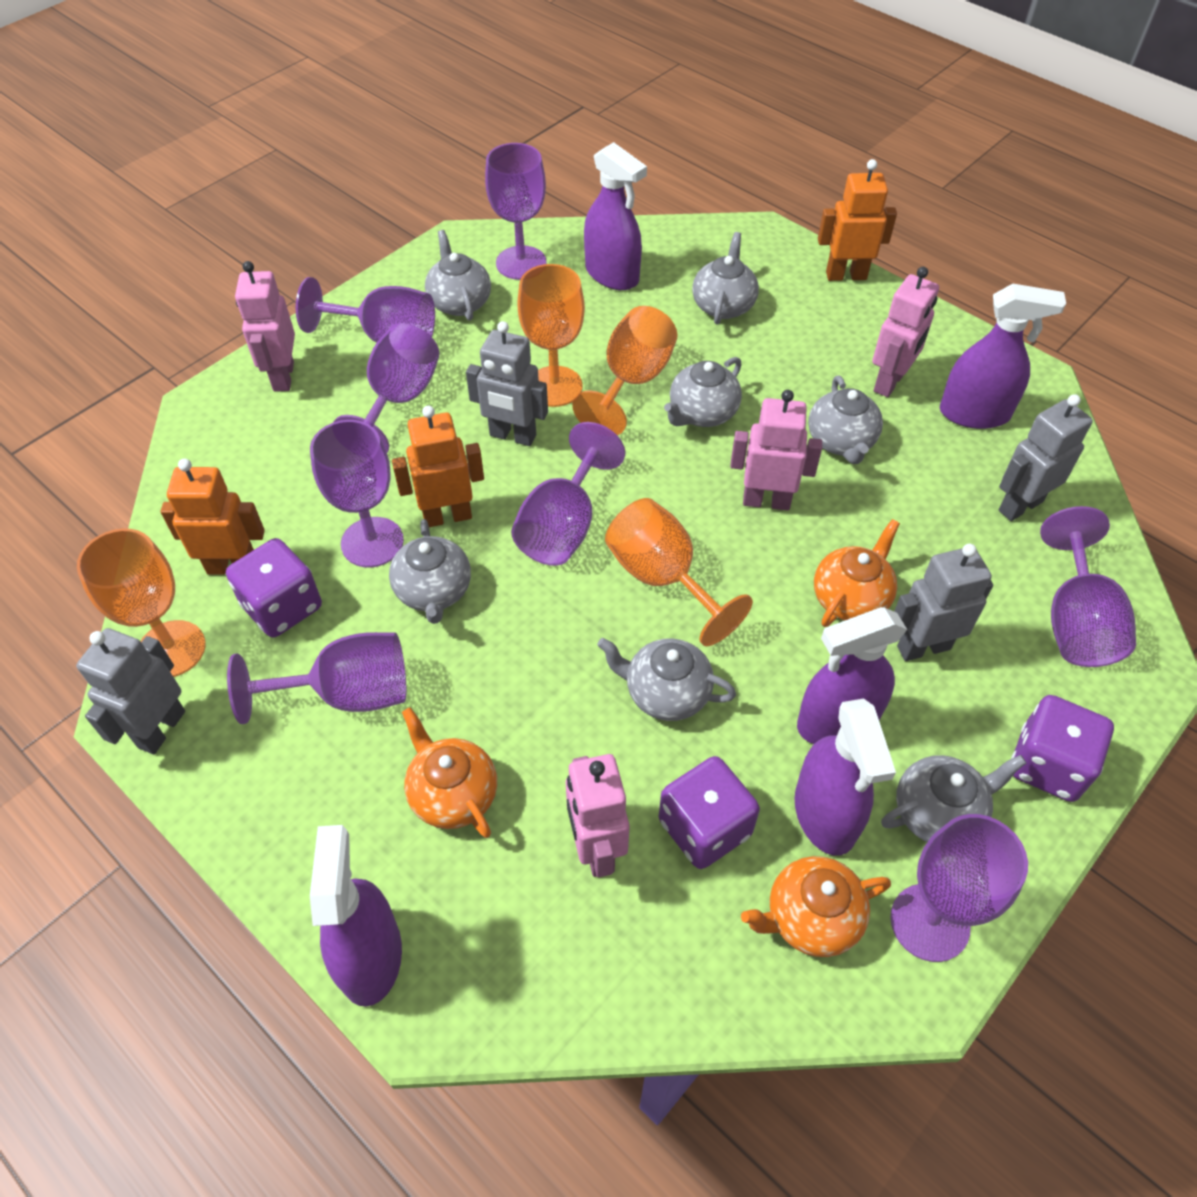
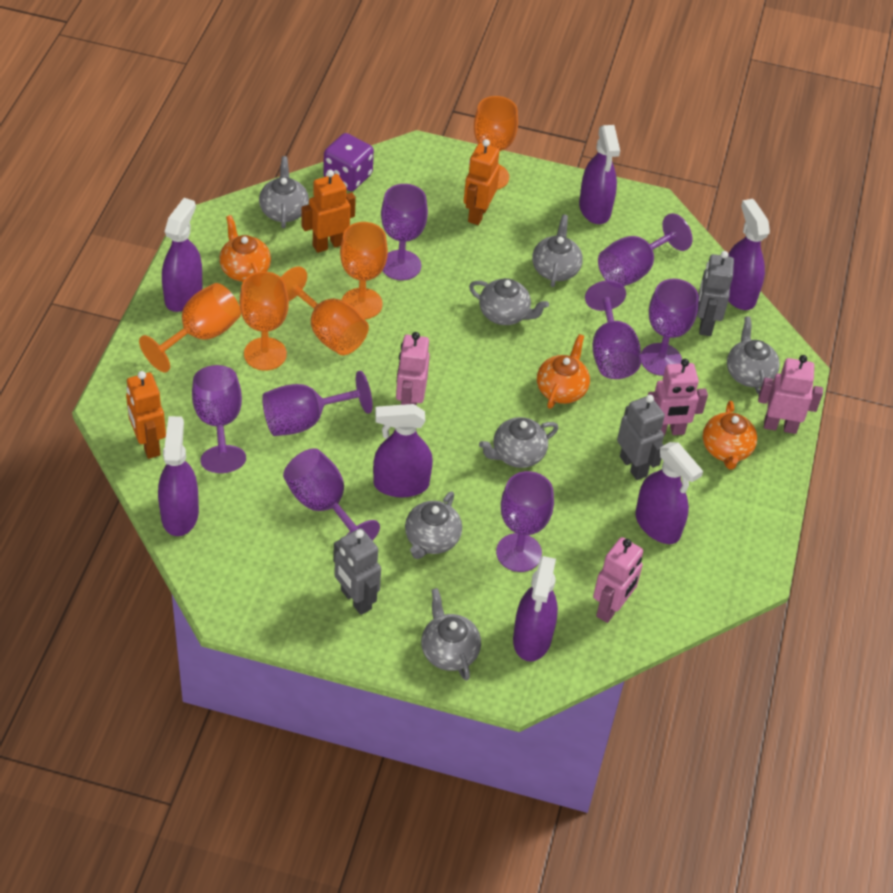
grey robot: 4 -> 3
orange goblet: 4 -> 5
purple dice: 3 -> 1
purple spray bottle: 5 -> 7

